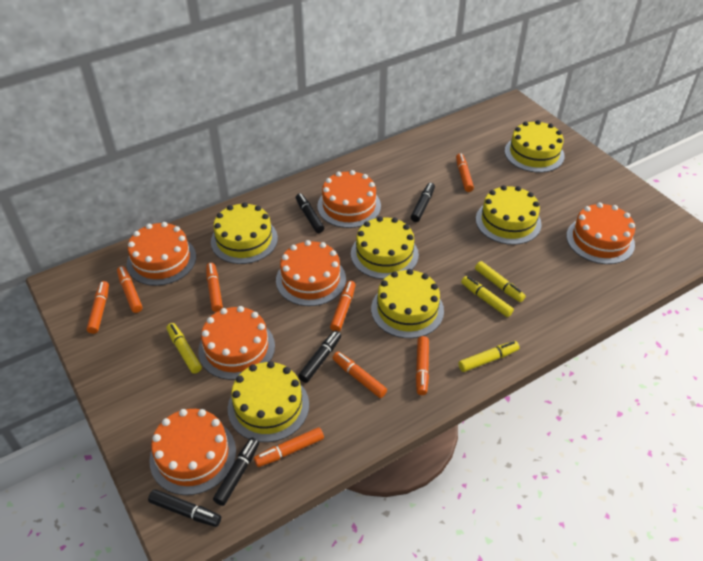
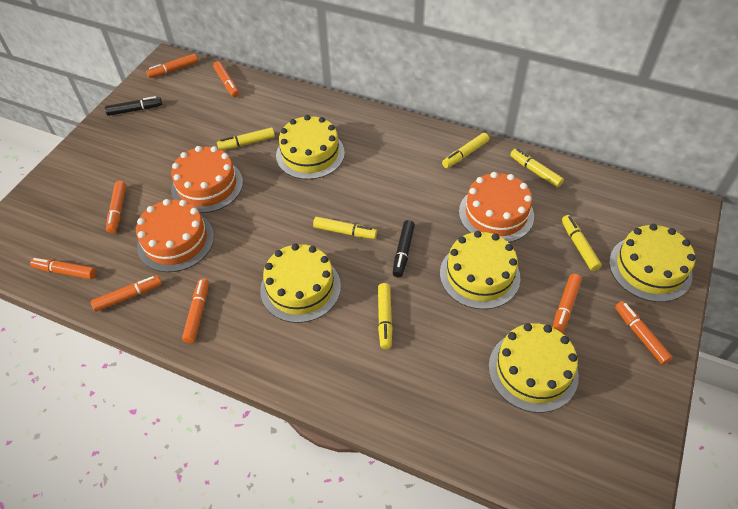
black marker: 5 -> 2
orange cake: 6 -> 3
yellow cake: 6 -> 5
yellow marker: 4 -> 6

